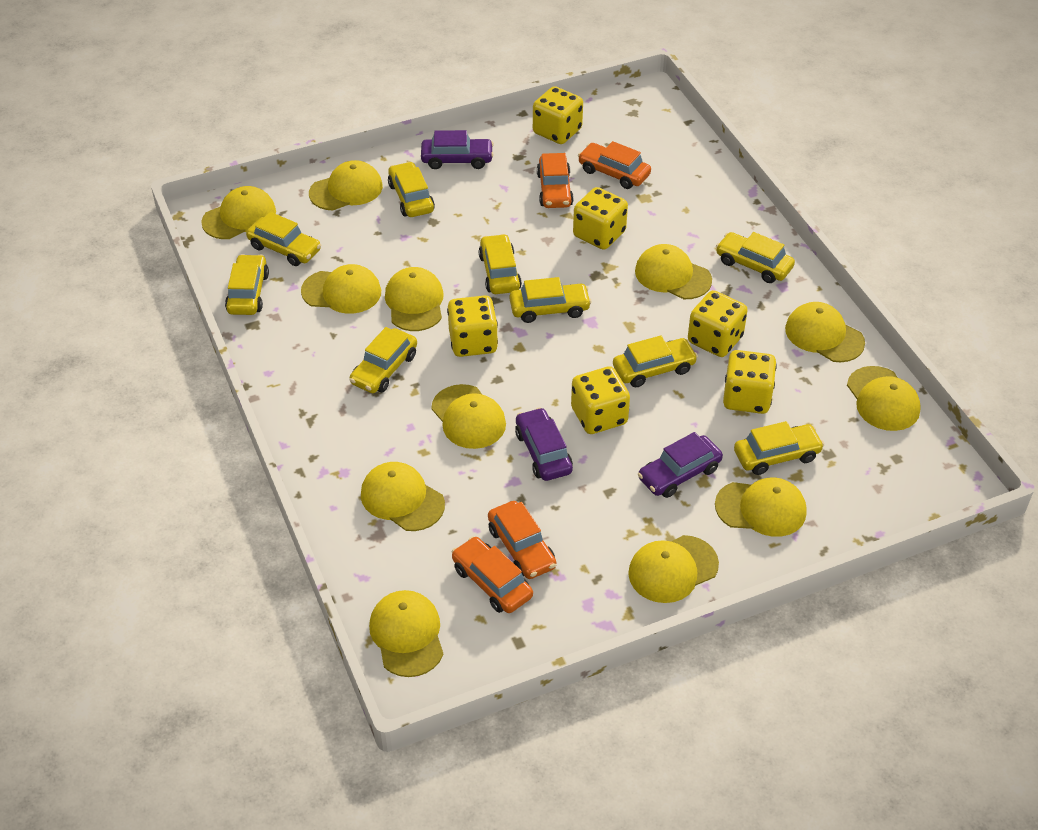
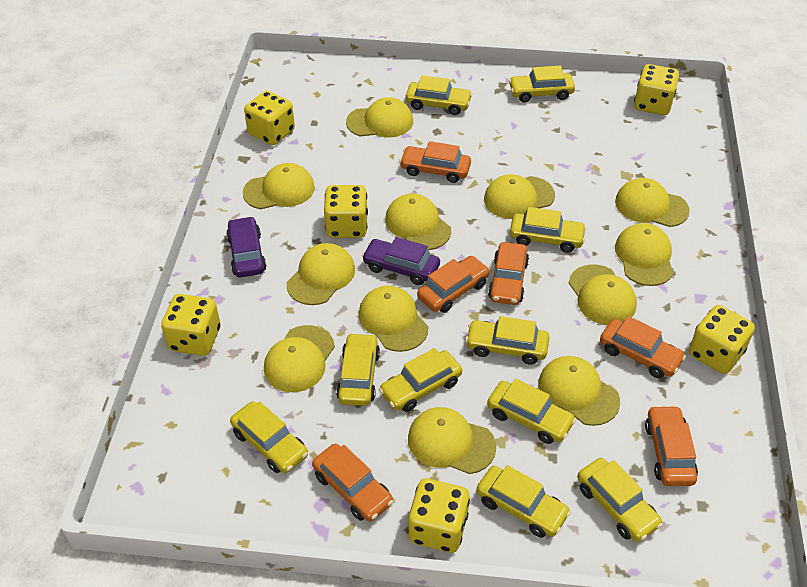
orange car: 4 -> 6
purple car: 3 -> 2
yellow car: 9 -> 10

